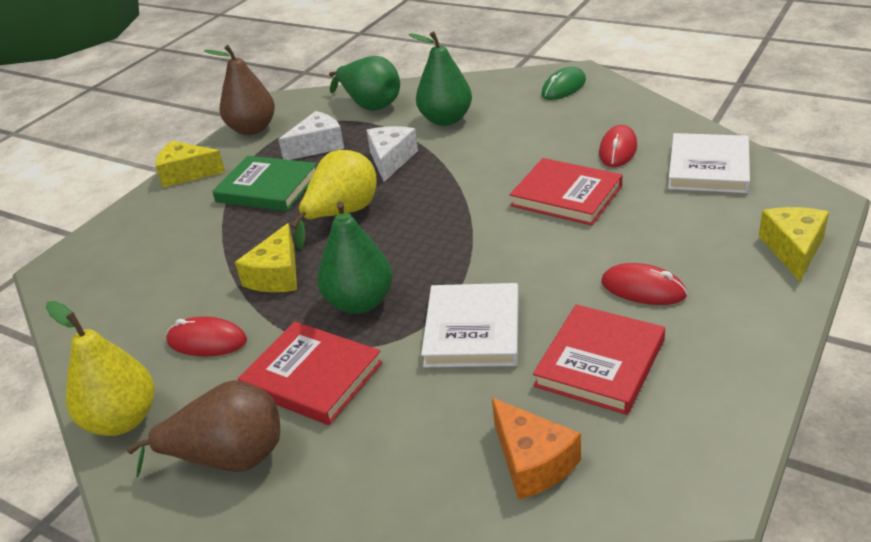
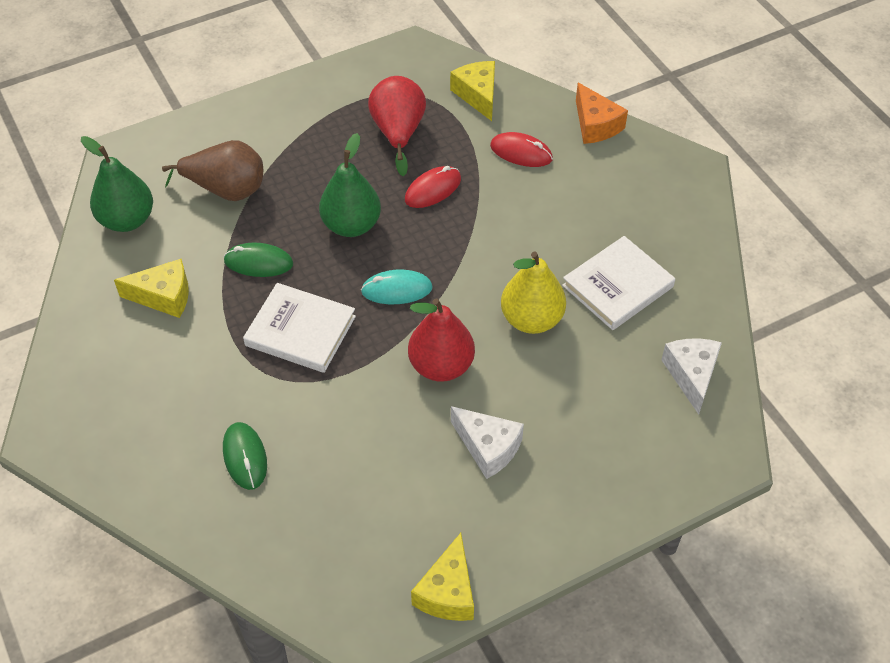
brown pear: 2 -> 1
green book: 1 -> 0
green mouse: 1 -> 2
green pear: 3 -> 2
red book: 3 -> 0
red mouse: 3 -> 2
red pear: 0 -> 2
turquoise mouse: 0 -> 1
yellow pear: 2 -> 1

